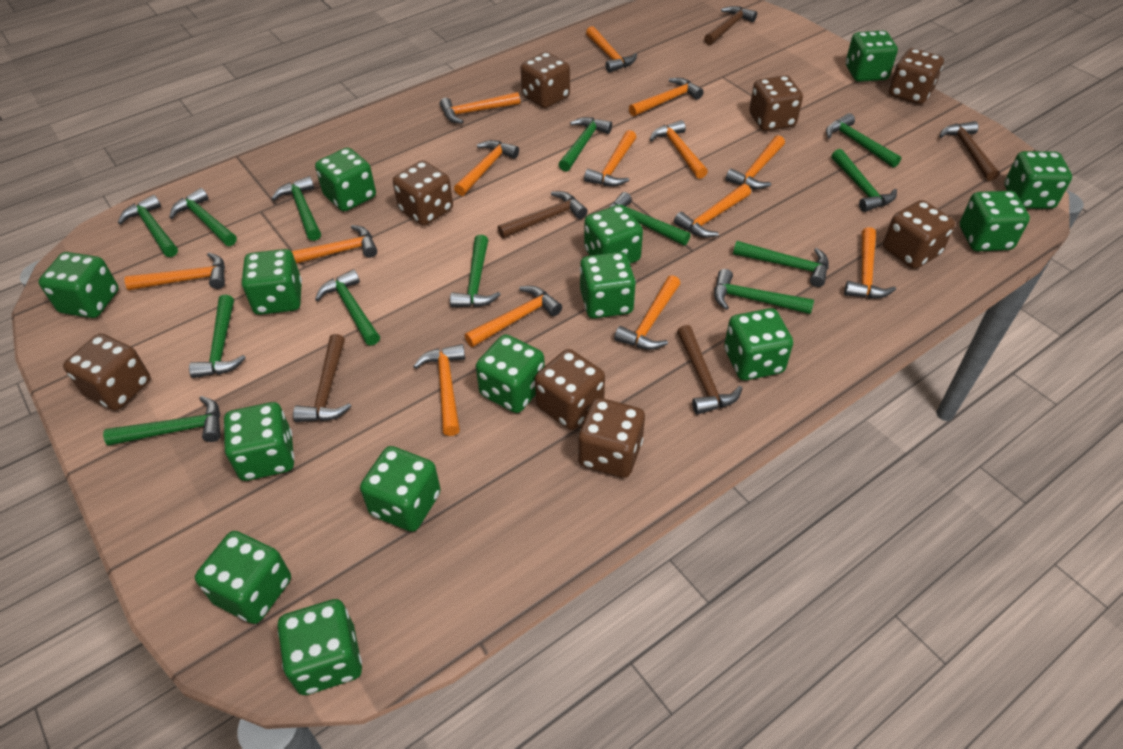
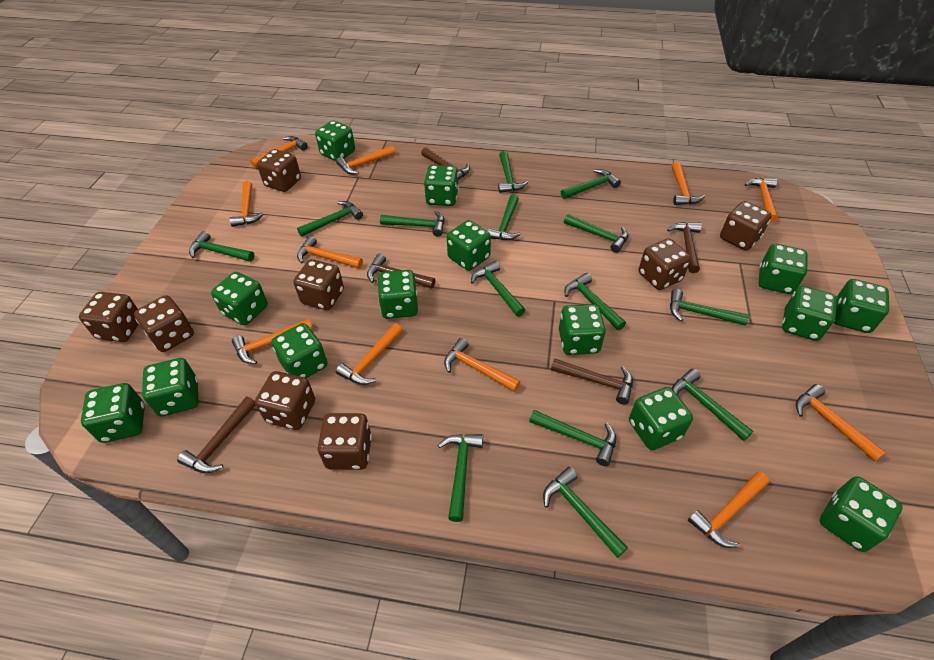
green hammer: 13 -> 14
orange hammer: 14 -> 11

